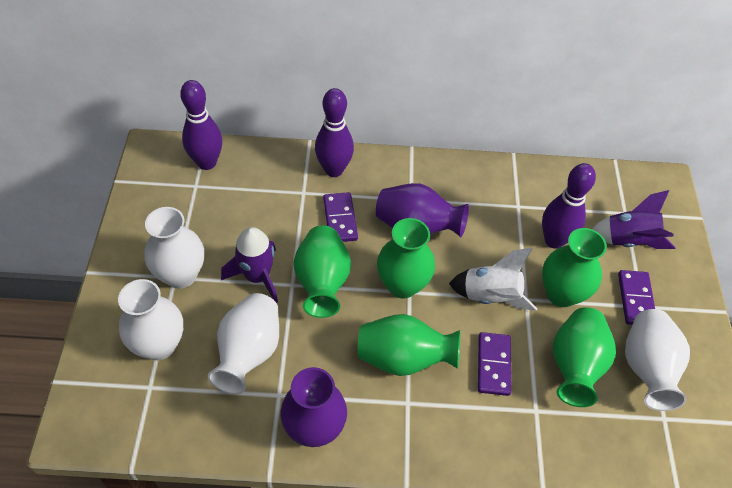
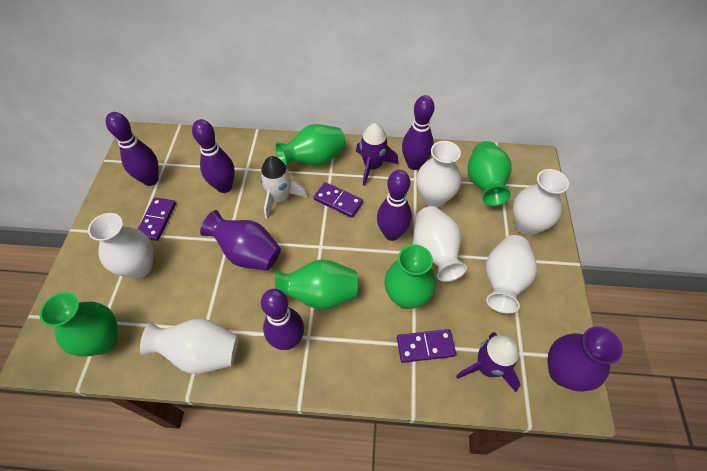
purple bowling pin: 3 -> 5
white vase: 4 -> 6

